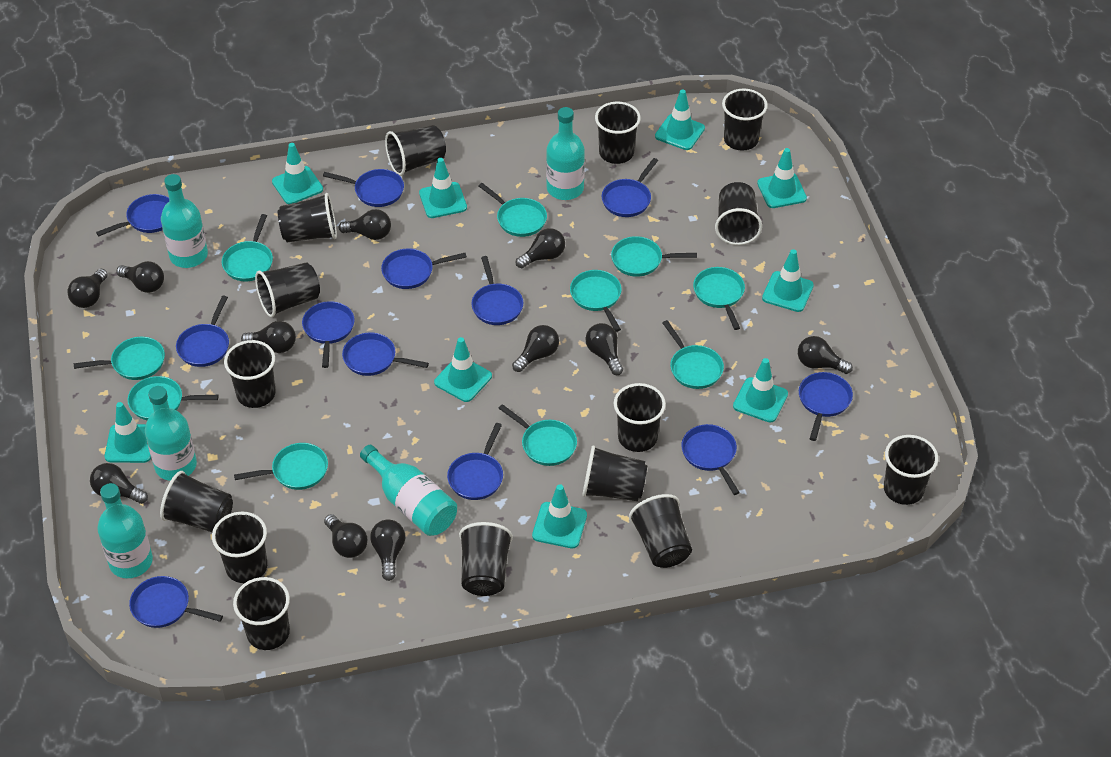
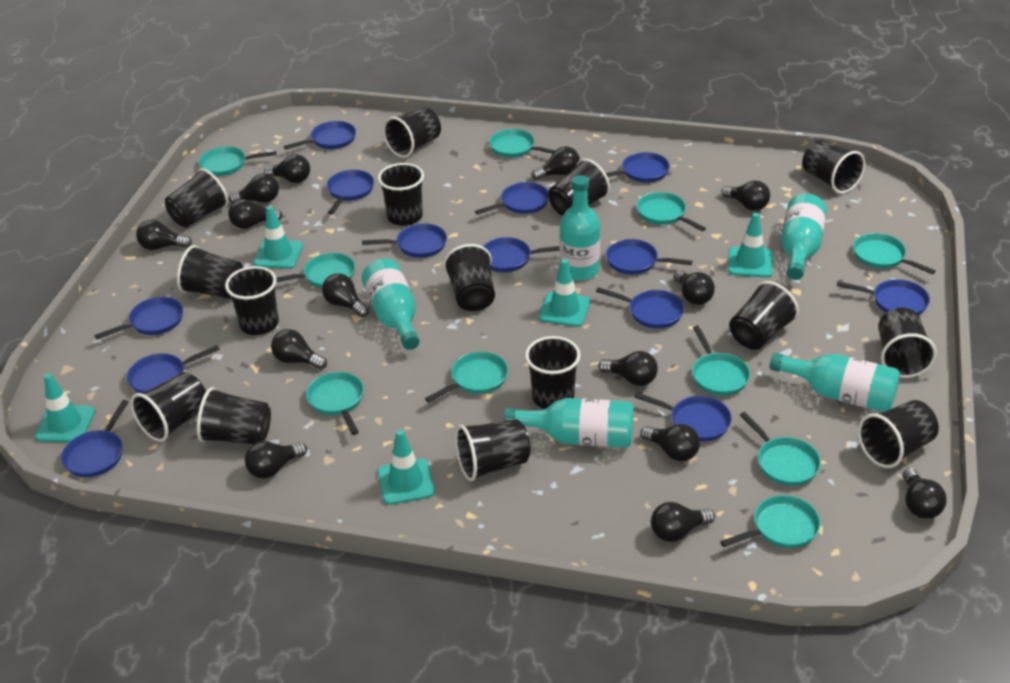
black light bulb: 11 -> 14
blue pan: 12 -> 13
turquoise traffic cone: 9 -> 5

